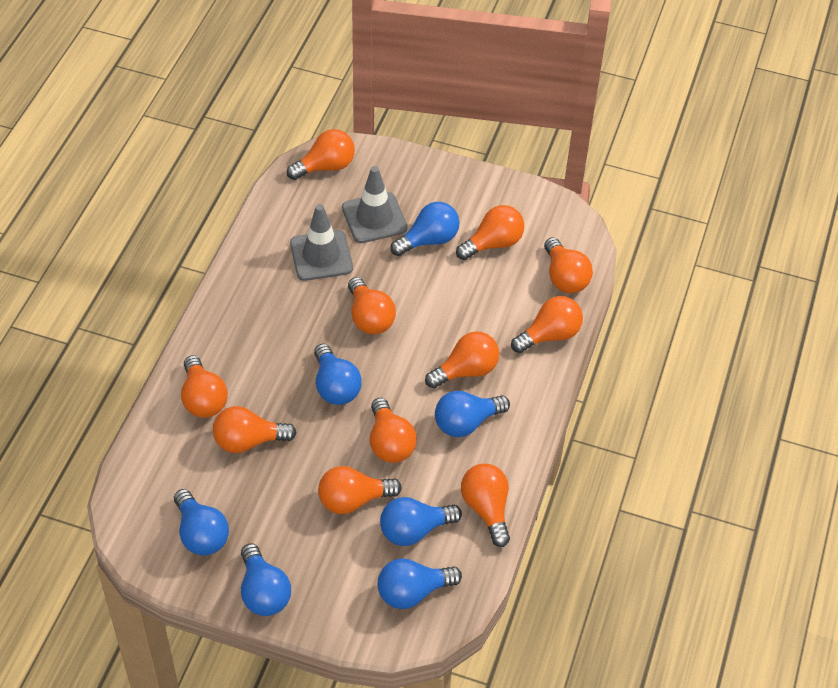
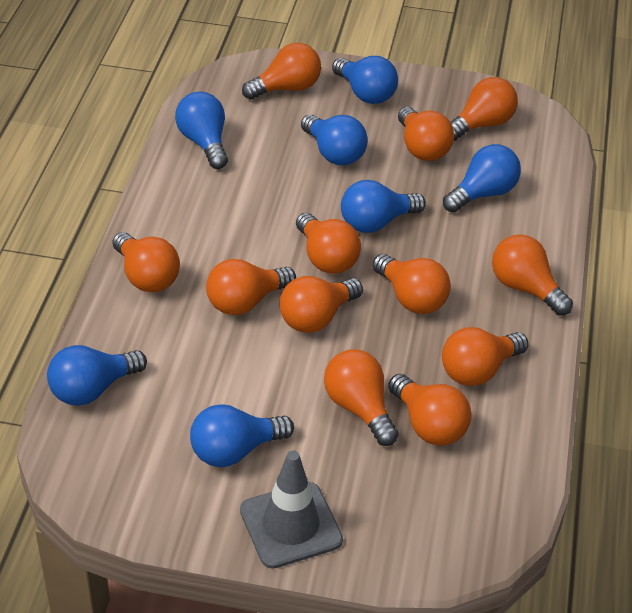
grey traffic cone: 2 -> 1
orange light bulb: 11 -> 12

